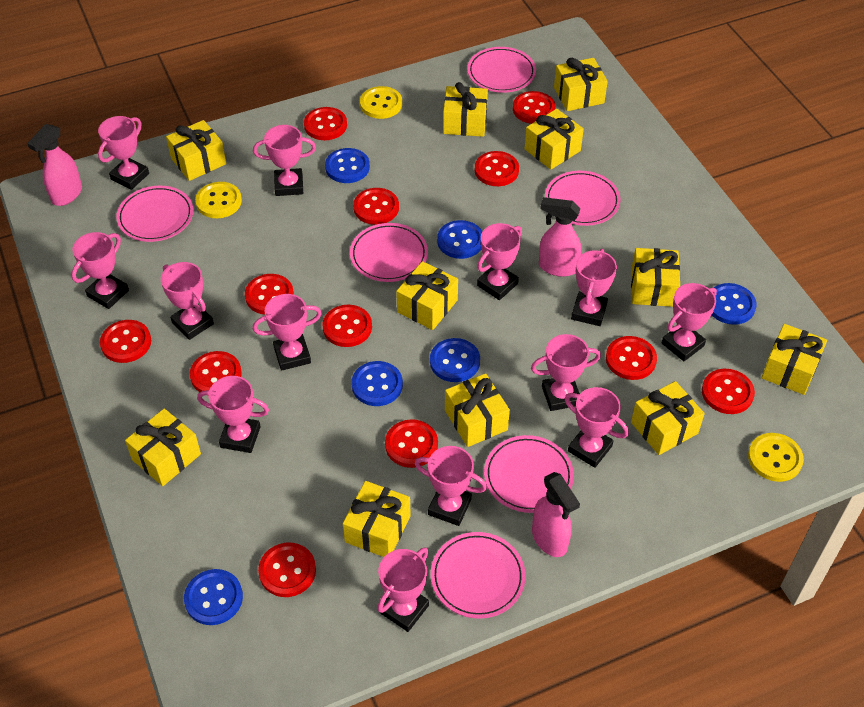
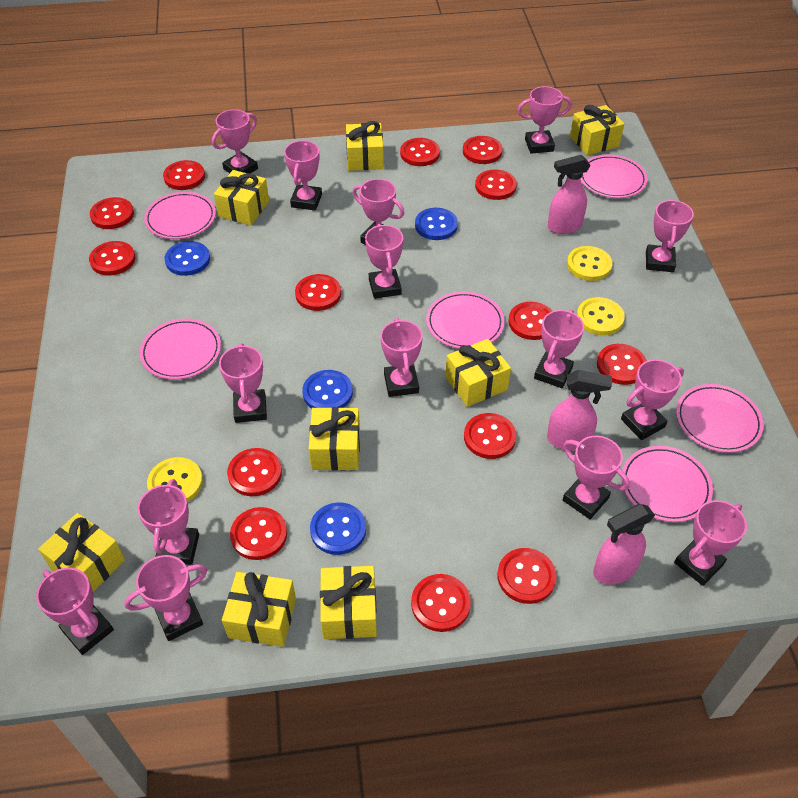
blue button: 6 -> 4
pink trophy: 13 -> 15
red button: 12 -> 14
yellow gift: 11 -> 8

